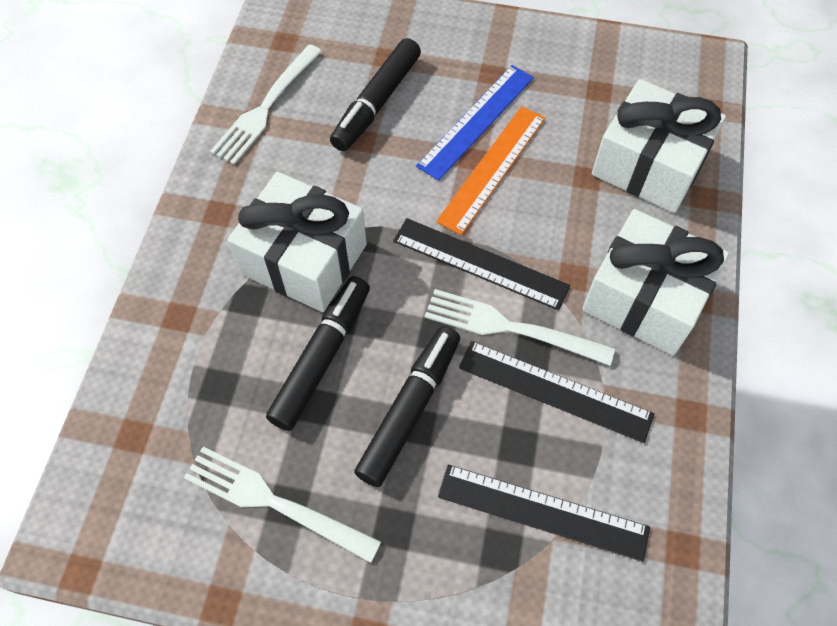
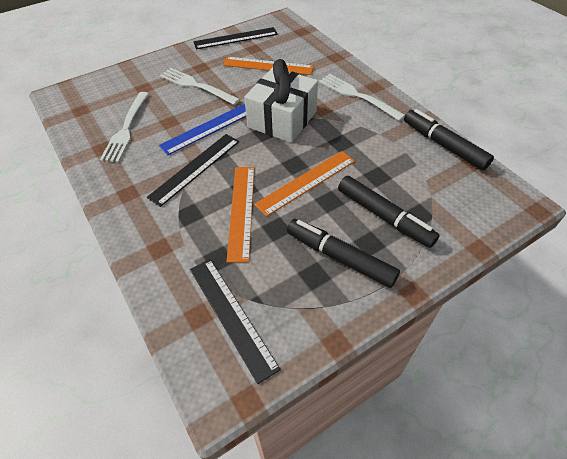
orange ruler: 1 -> 3
white gift: 3 -> 1

